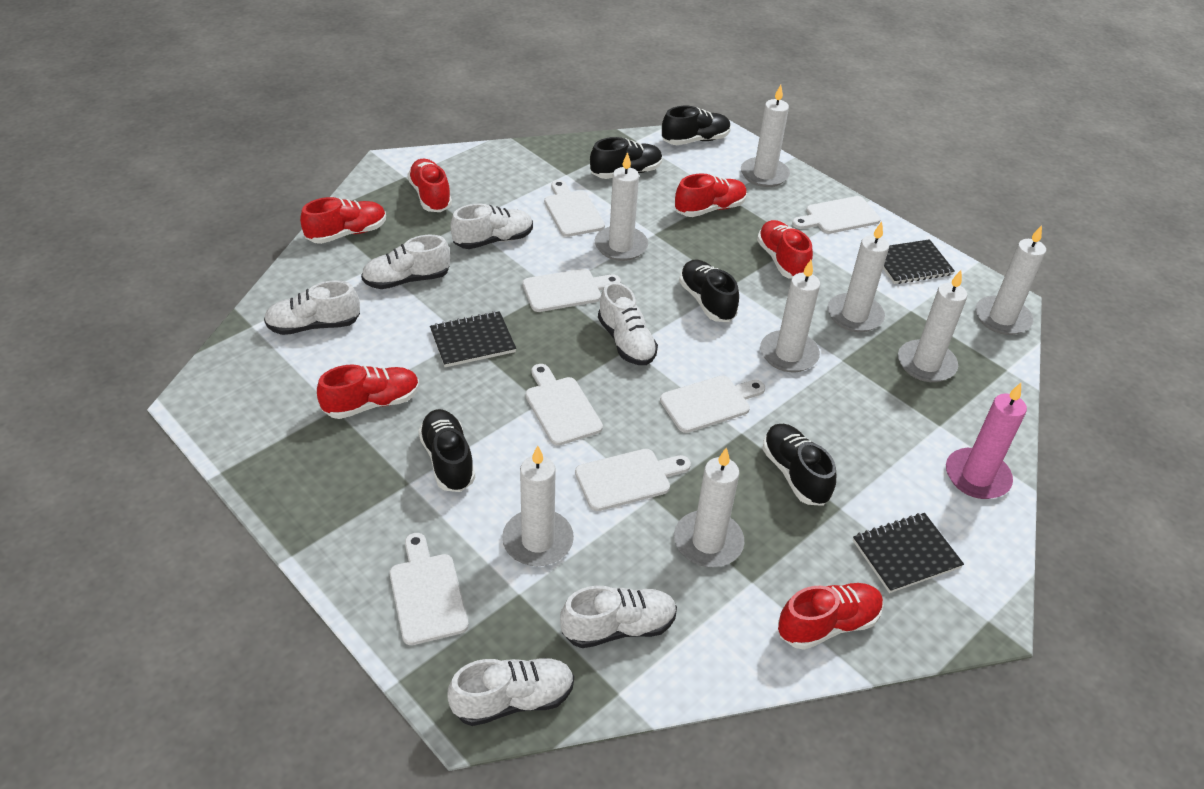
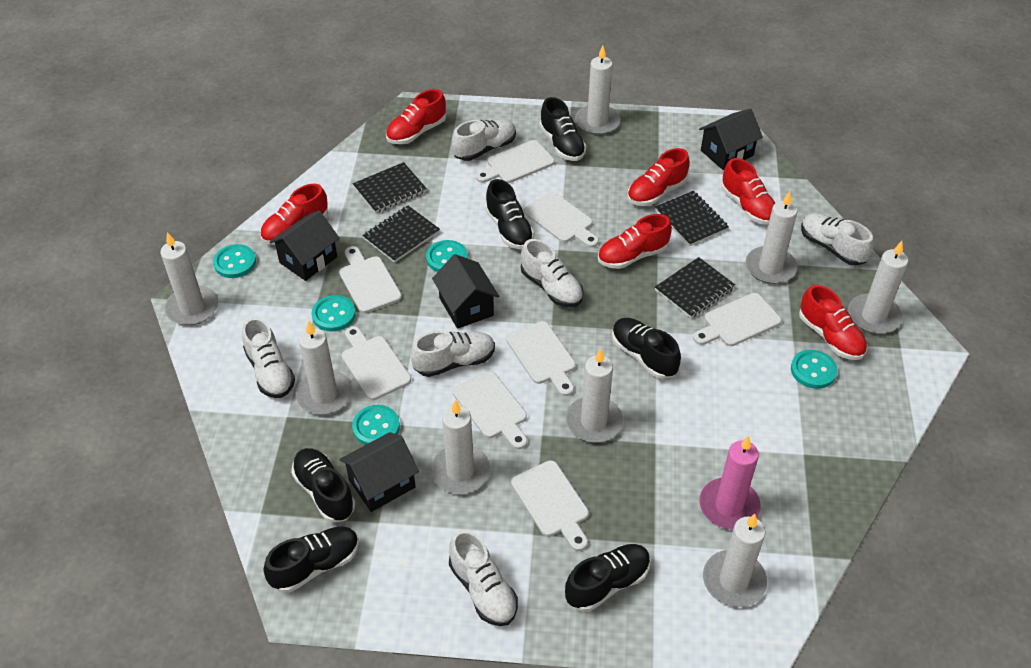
black house: 0 -> 4
black notebook: 3 -> 4
black shoe: 5 -> 6
turquoise button: 0 -> 5
white cutting board: 7 -> 8

